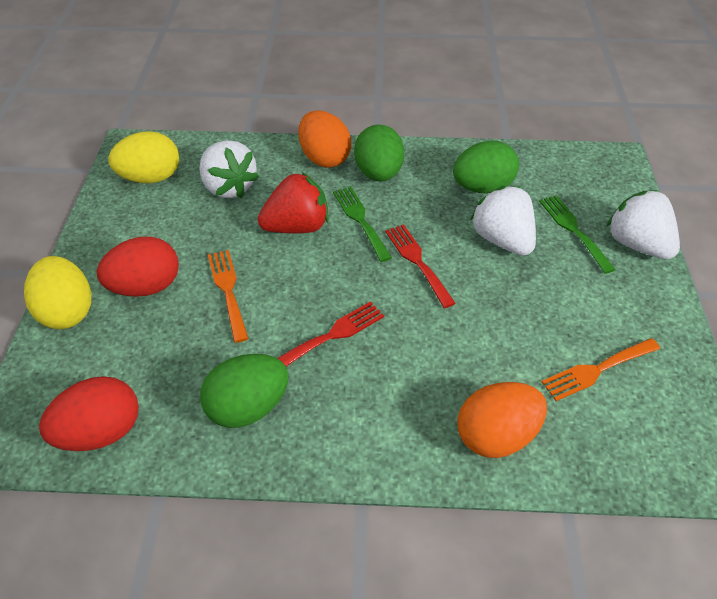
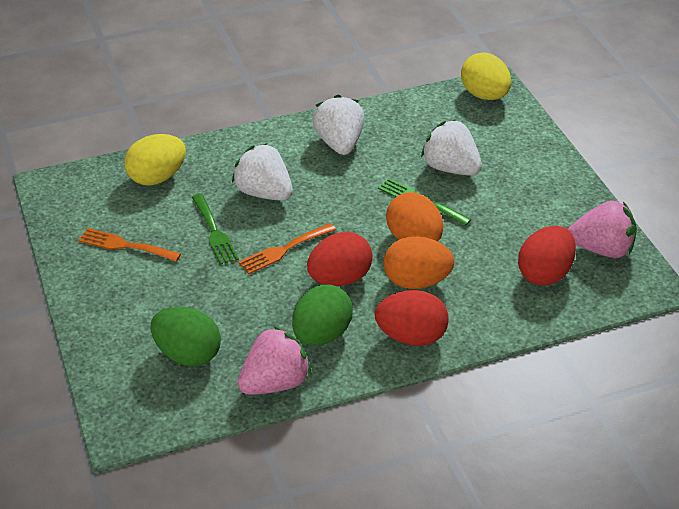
green egg: 3 -> 2
pink strawberry: 0 -> 2
red egg: 2 -> 3
red fork: 2 -> 0
red strawberry: 1 -> 0

